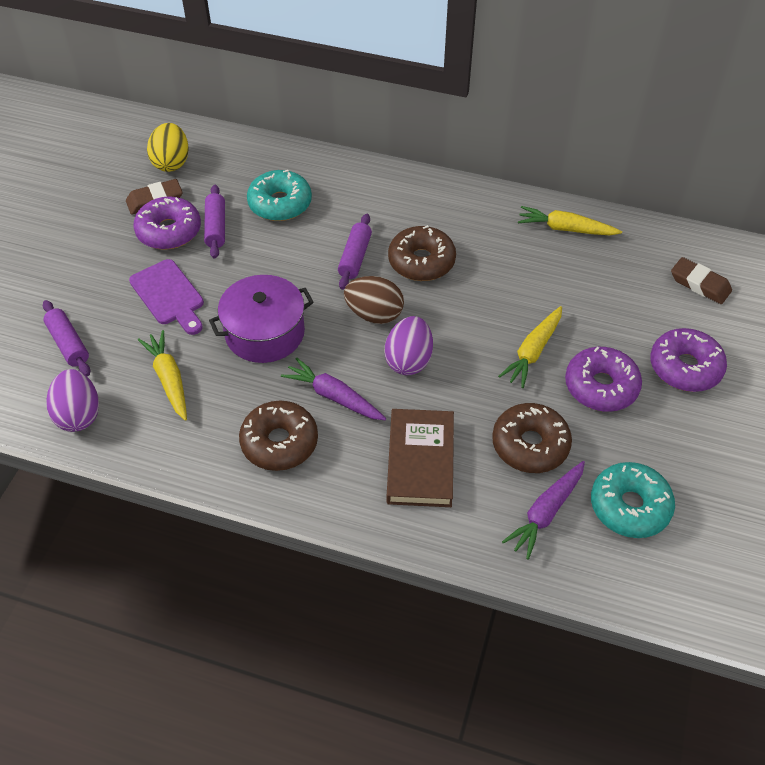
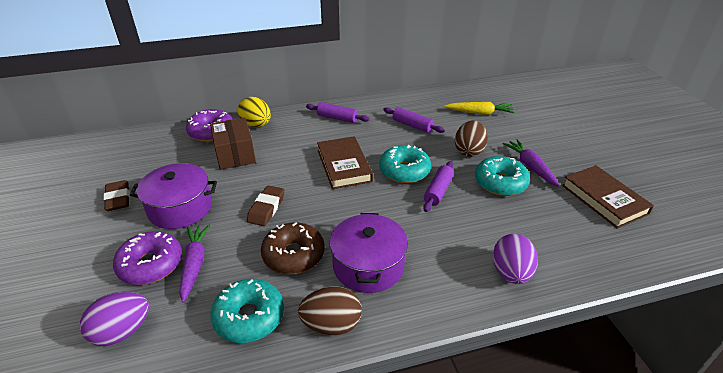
brown book: 1 -> 2
brown box: 0 -> 1
brown donut: 3 -> 1
brown egg: 1 -> 2
purple cutting board: 1 -> 0
purple donut: 3 -> 2
purple pot: 1 -> 2
turquoise donut: 2 -> 3
yellow carrot: 3 -> 1

